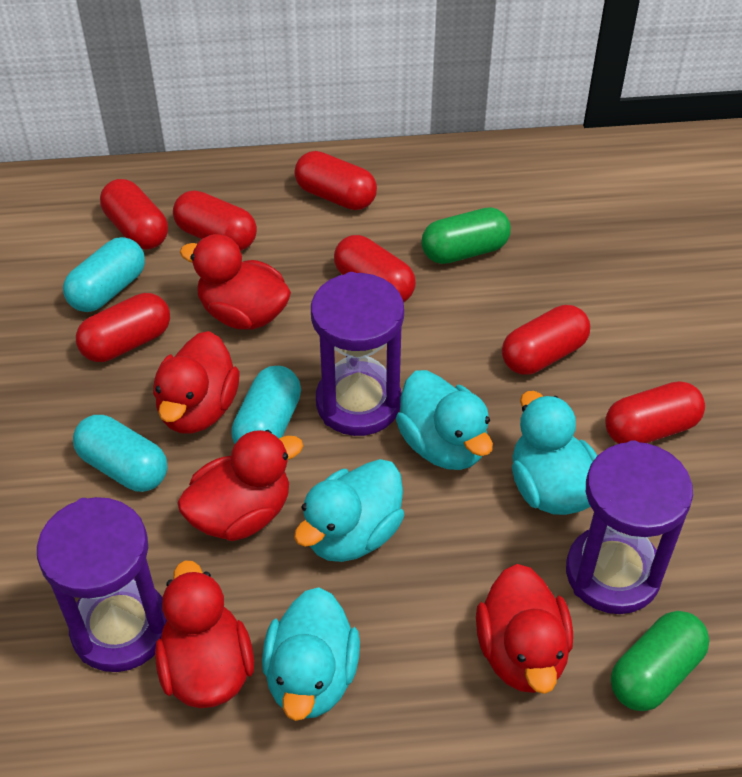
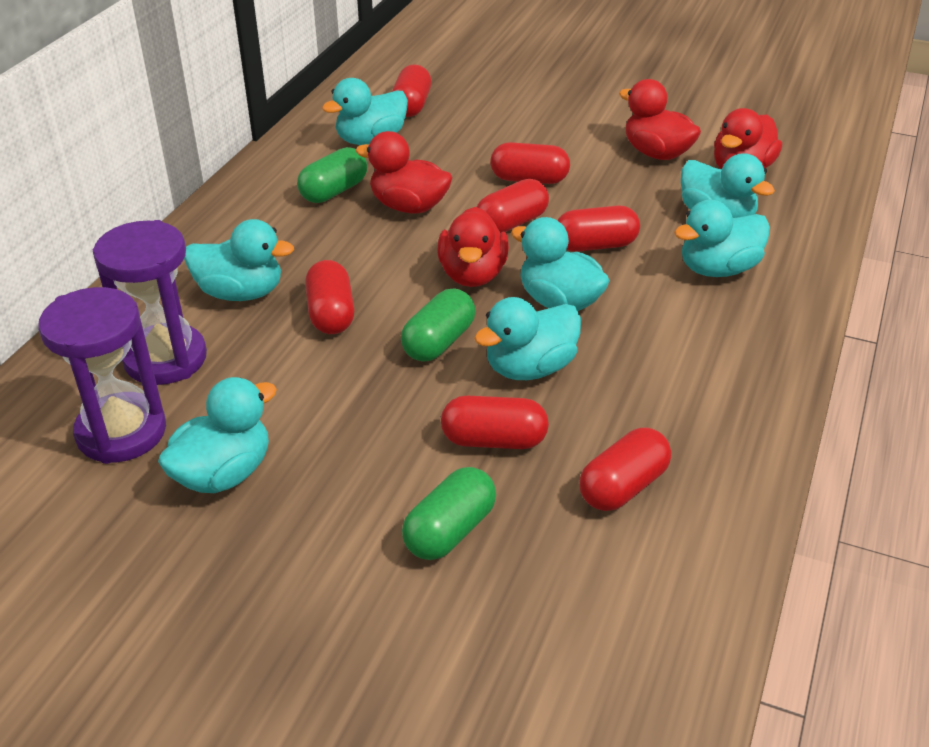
green capsule: 2 -> 3
purple hourglass: 3 -> 2
red duck: 5 -> 4
turquoise capsule: 3 -> 0
turquoise duck: 4 -> 7

